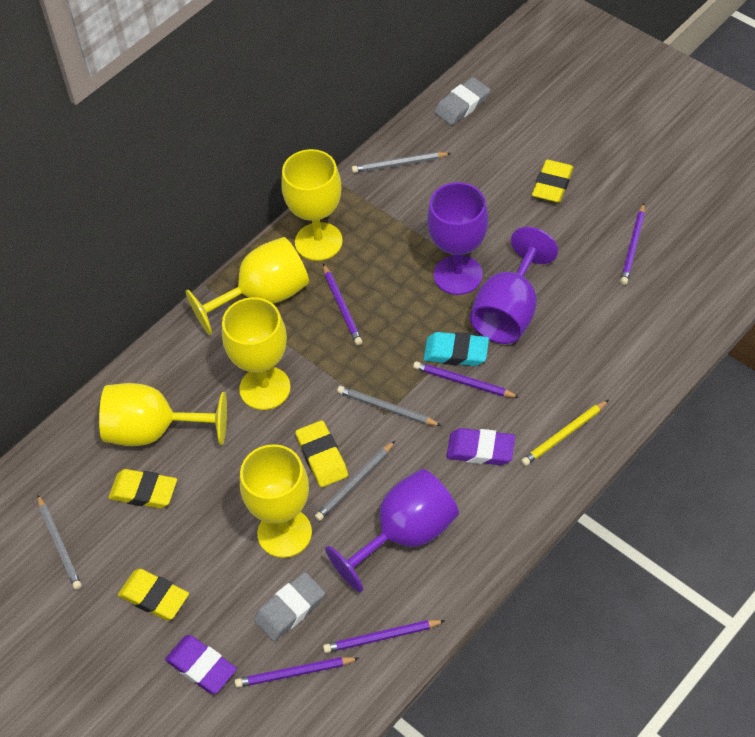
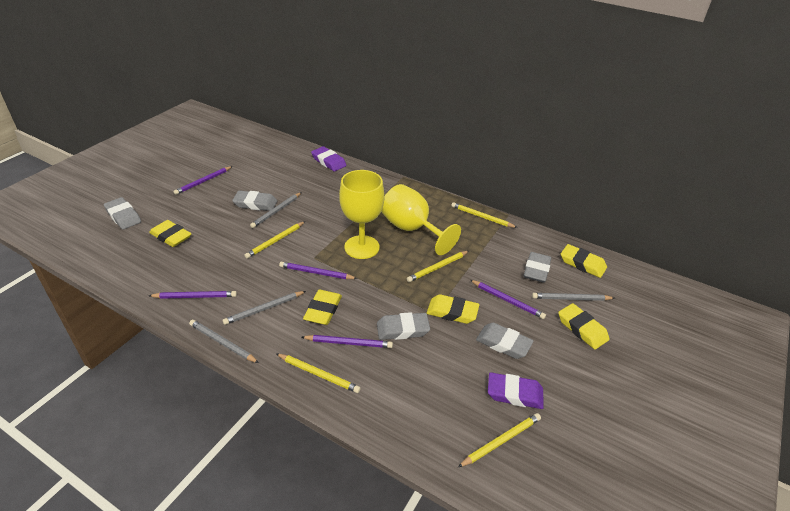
grey eraser: 2 -> 5
purple goblet: 3 -> 0
turquoise eraser: 1 -> 0
yellow eraser: 4 -> 5
yellow goblet: 5 -> 2
yellow pencil: 1 -> 5

